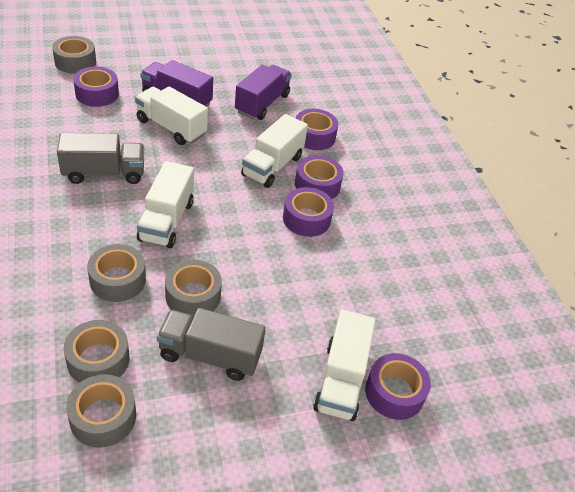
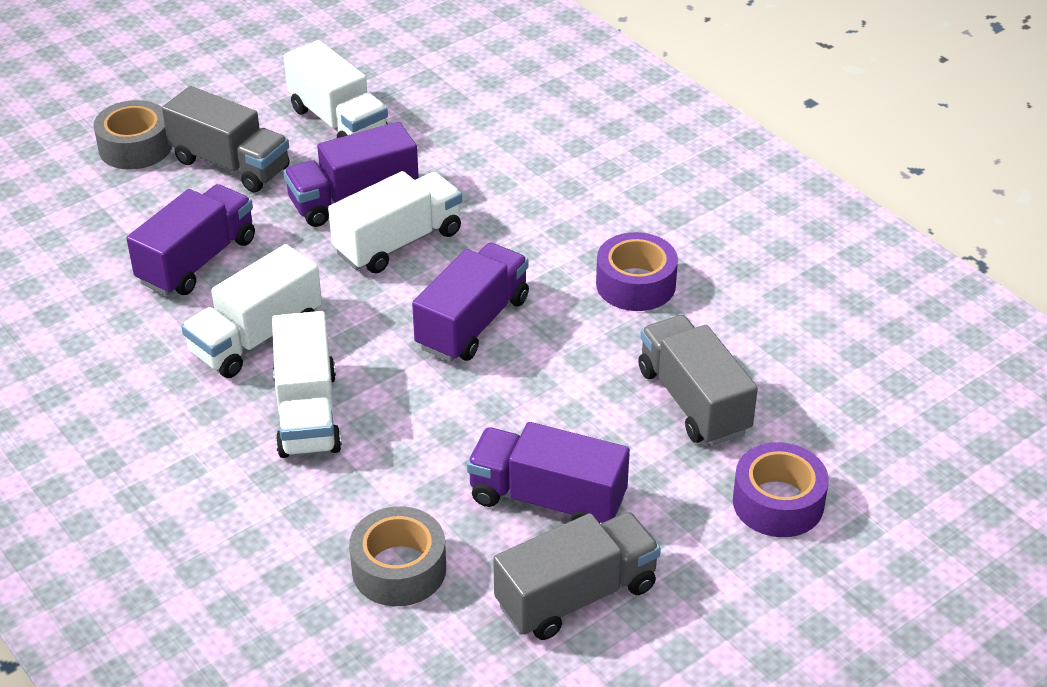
grey tape: 5 -> 2
grey truck: 2 -> 3
purple tape: 5 -> 2
purple truck: 2 -> 4

